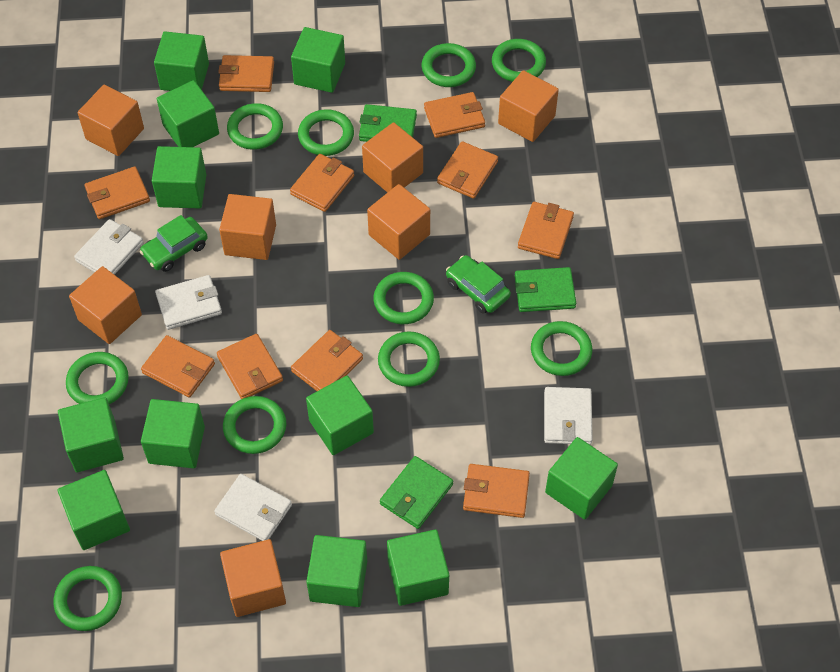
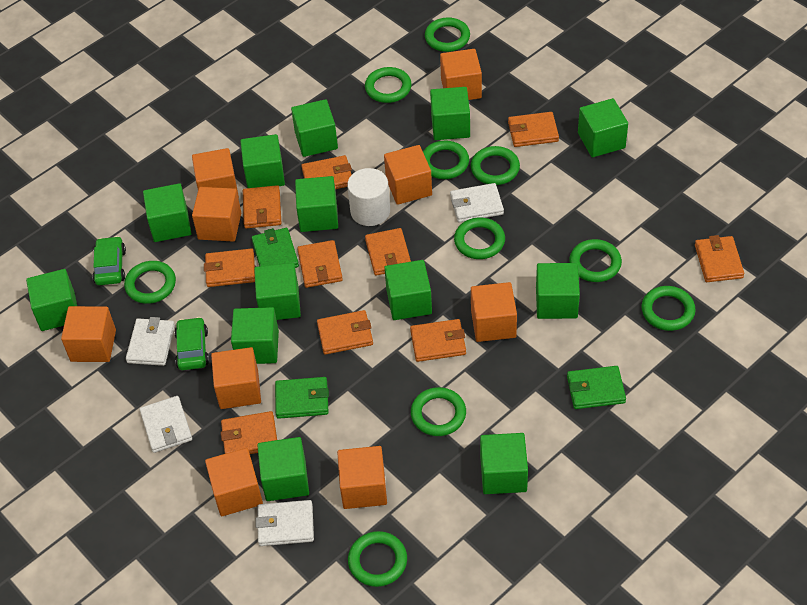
green cube: 11 -> 13
orange cube: 7 -> 9
white cylinder: 0 -> 1

